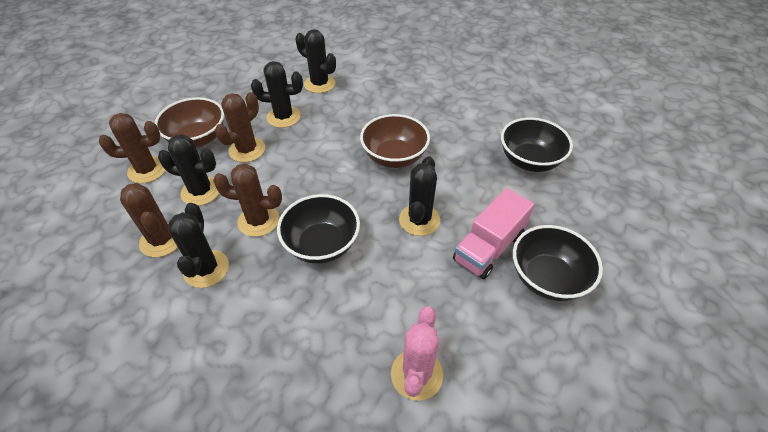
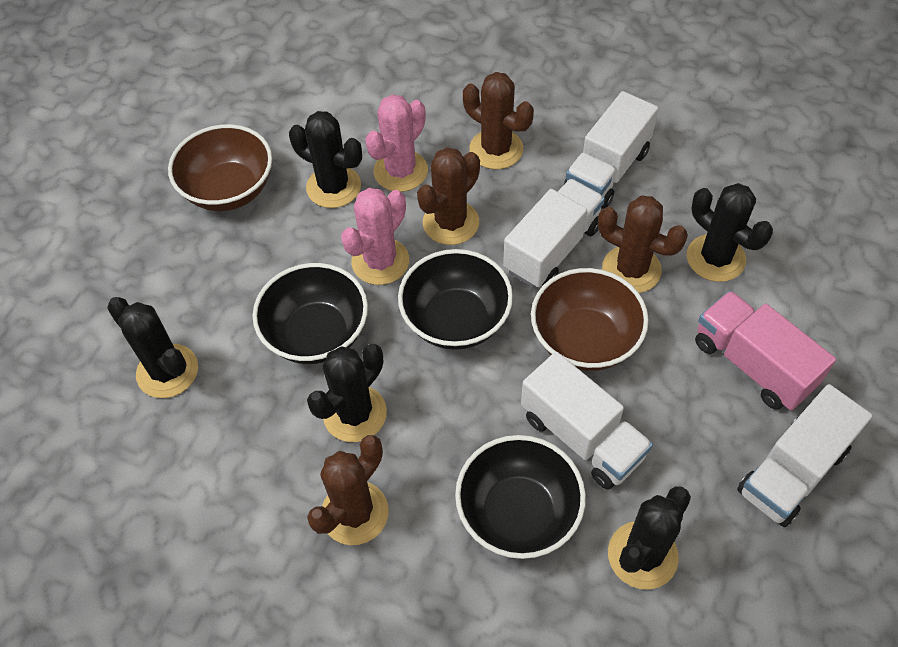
pink cactus: 1 -> 2
white truck: 0 -> 4

